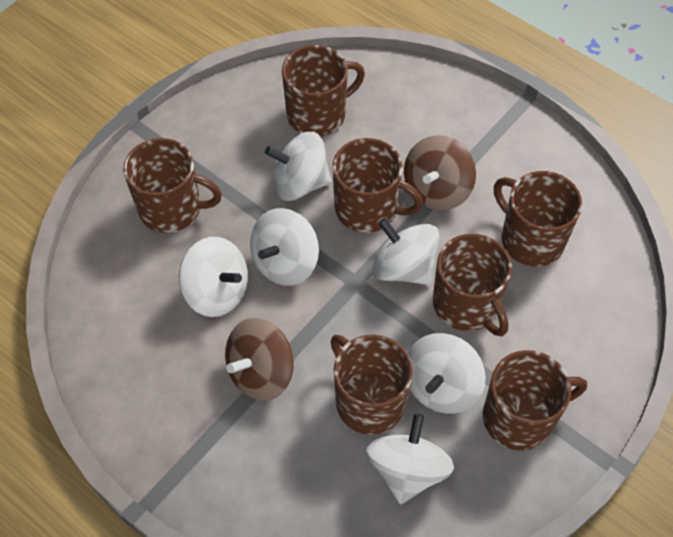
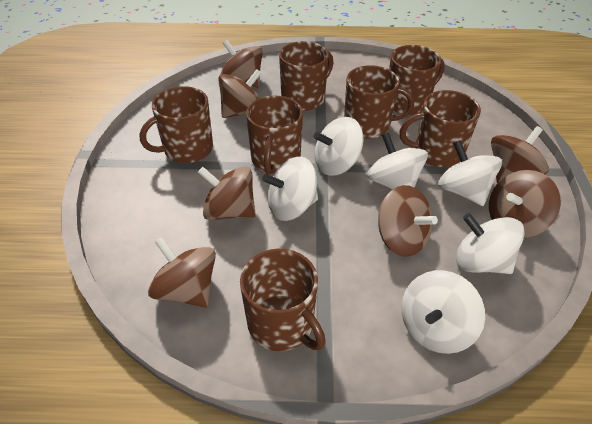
brown spinning top: 2 -> 7

